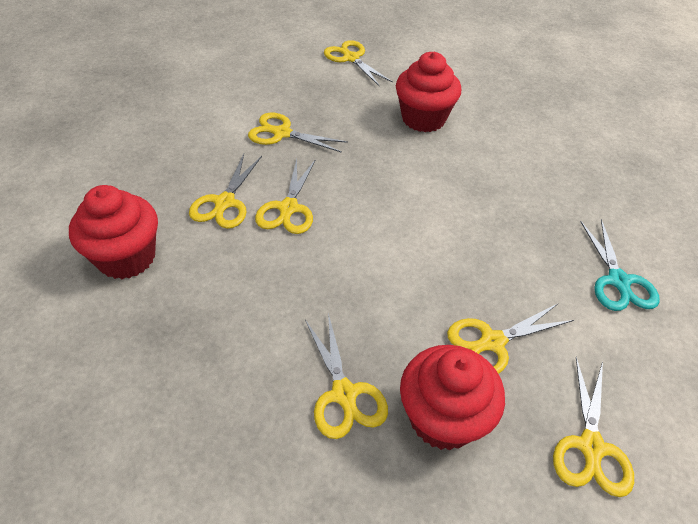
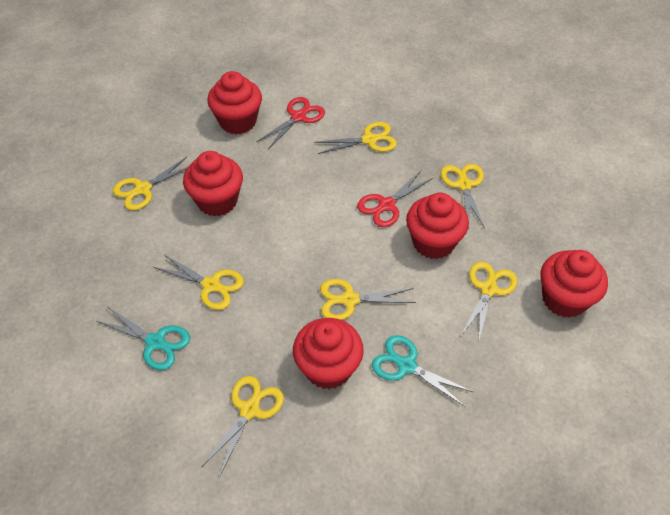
red cupcake: 3 -> 5
red scissors: 0 -> 2
turquoise scissors: 1 -> 2

